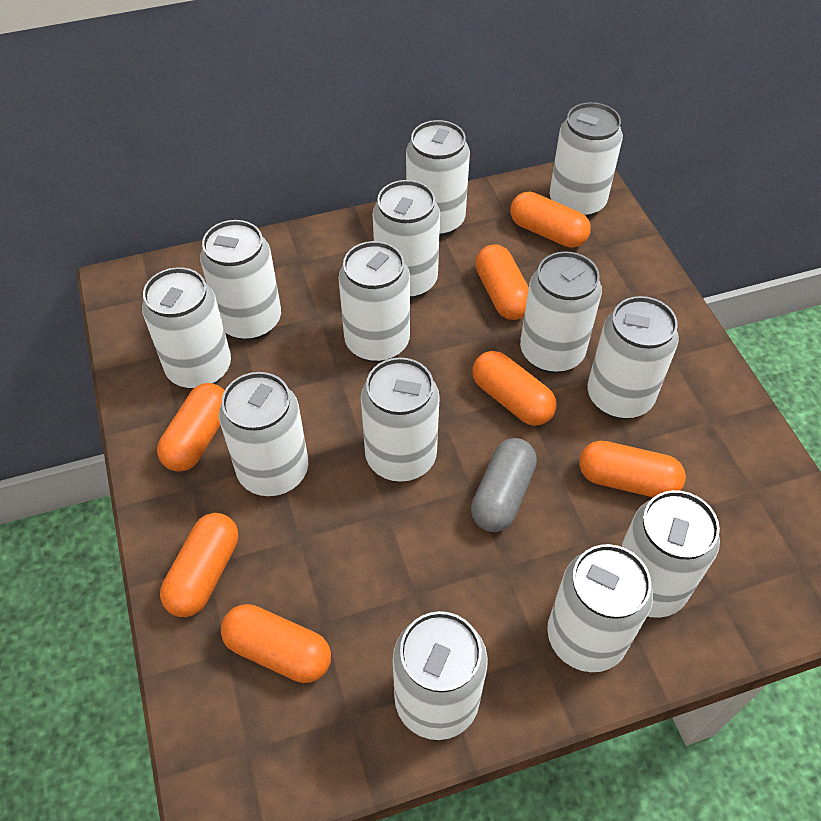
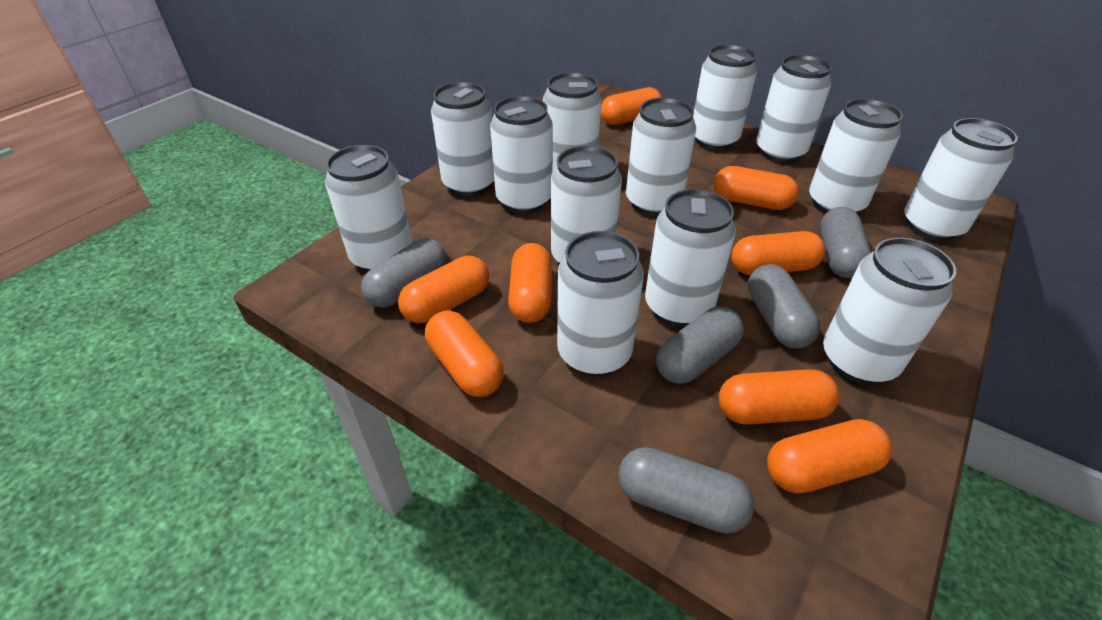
grey capsule: 1 -> 5
orange capsule: 7 -> 8

